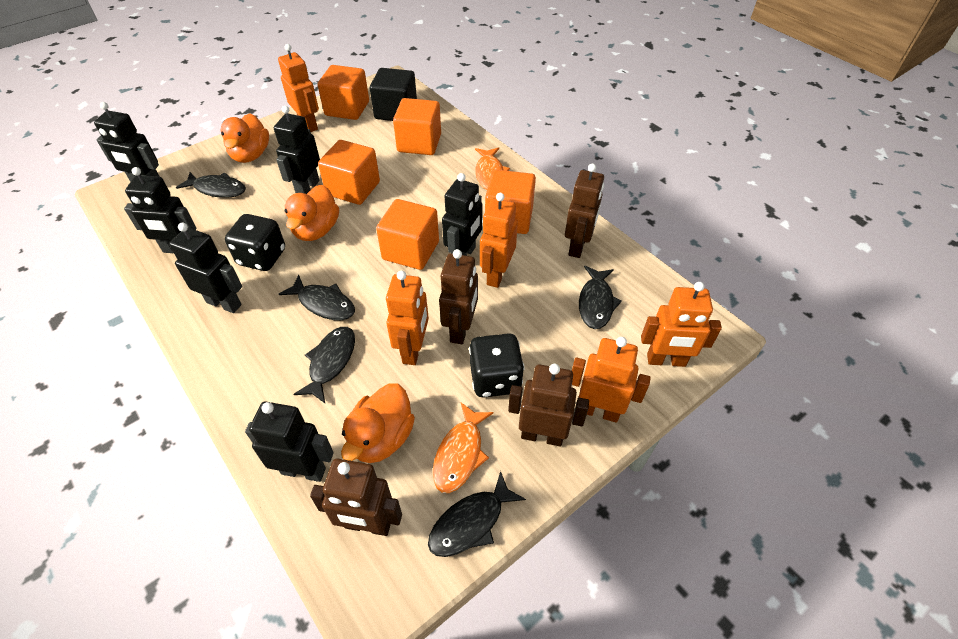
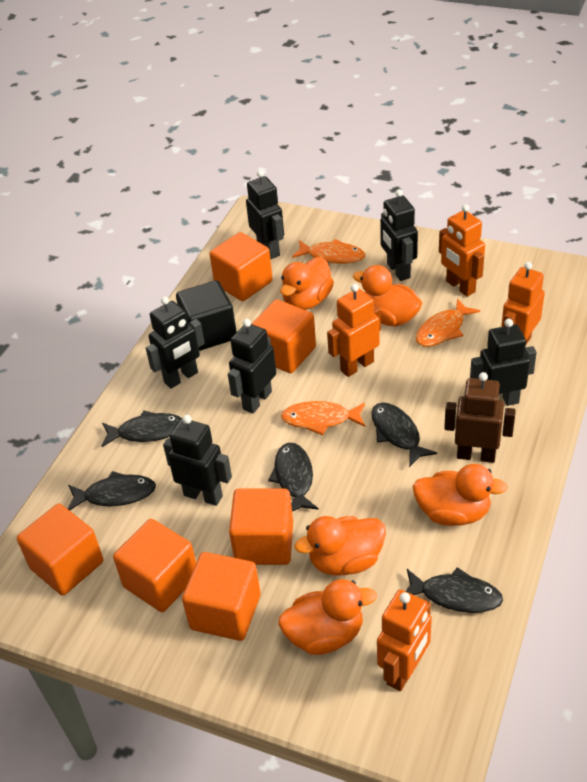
black dice: 2 -> 0
brown robot: 4 -> 1
orange cube: 5 -> 6
orange duck: 3 -> 5
orange fish: 2 -> 3
orange robot: 5 -> 4

